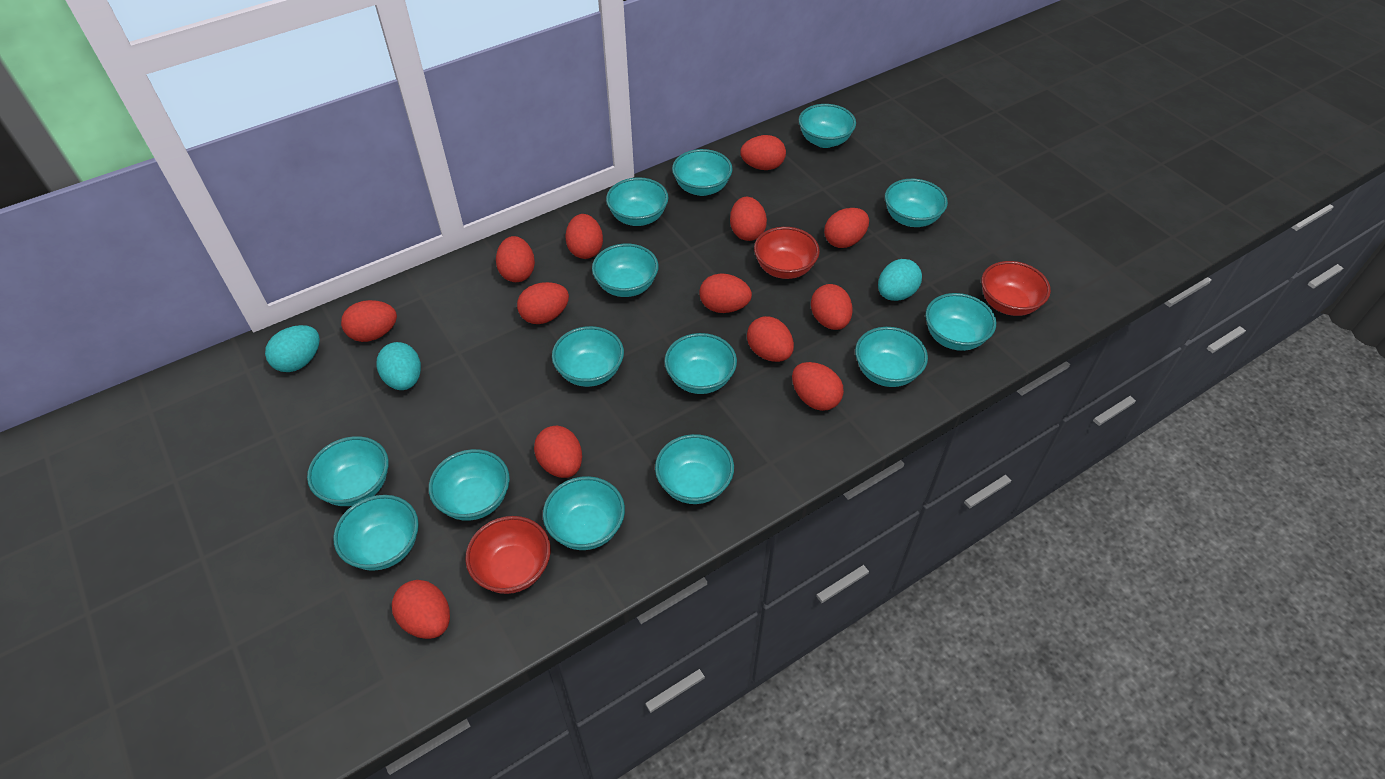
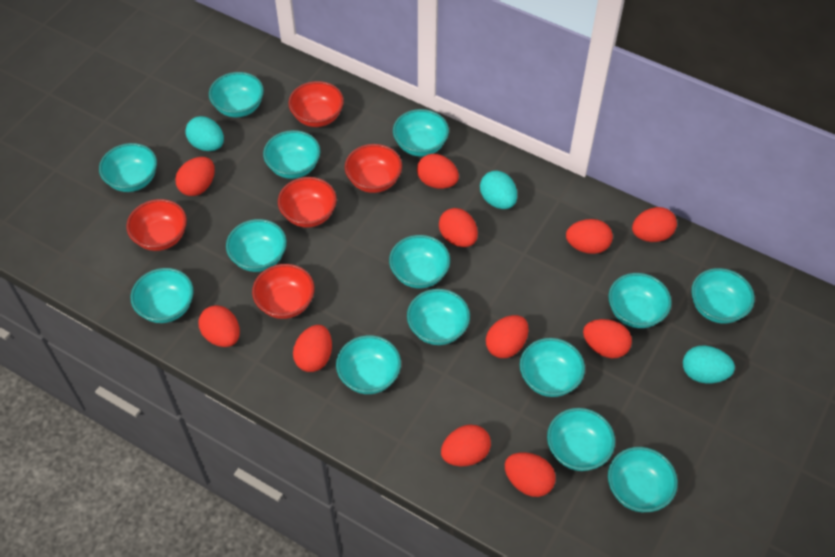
red bowl: 3 -> 5
red egg: 13 -> 11

